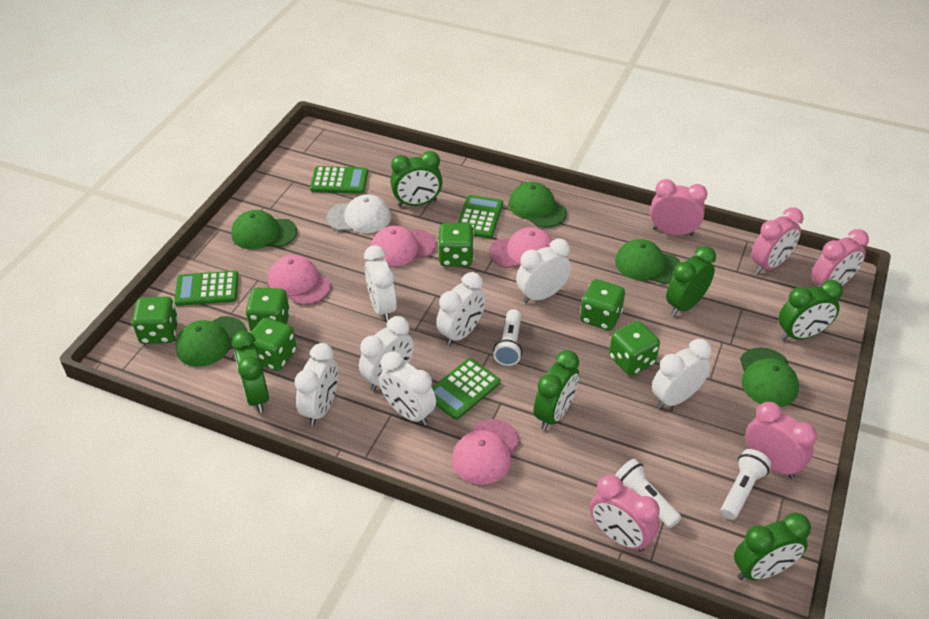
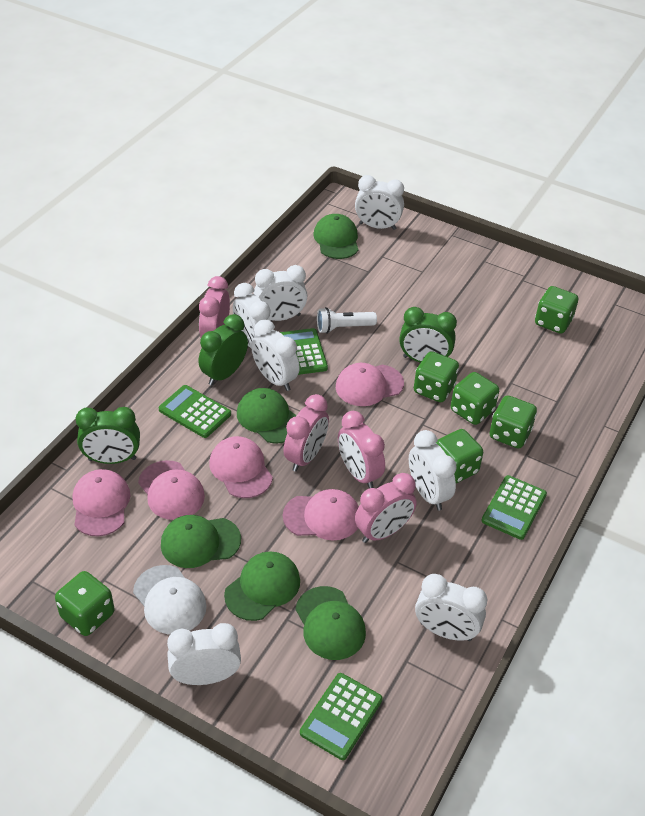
green clock: 6 -> 3
pink cap: 4 -> 5
pink clock: 5 -> 4
white flashlight: 3 -> 1

